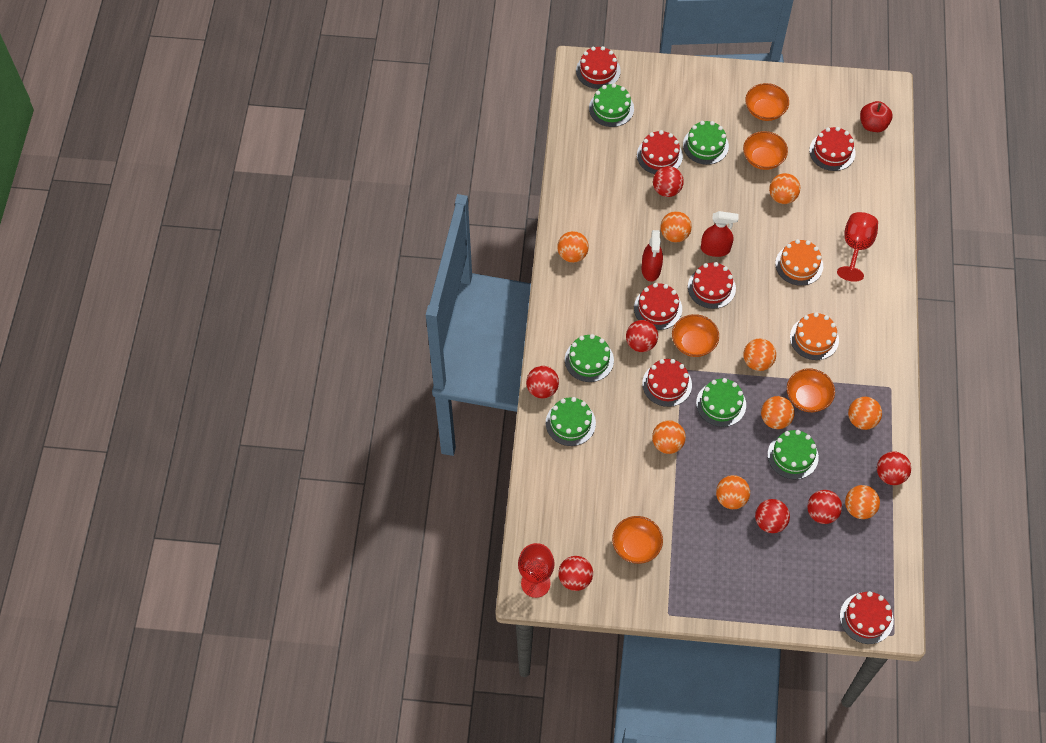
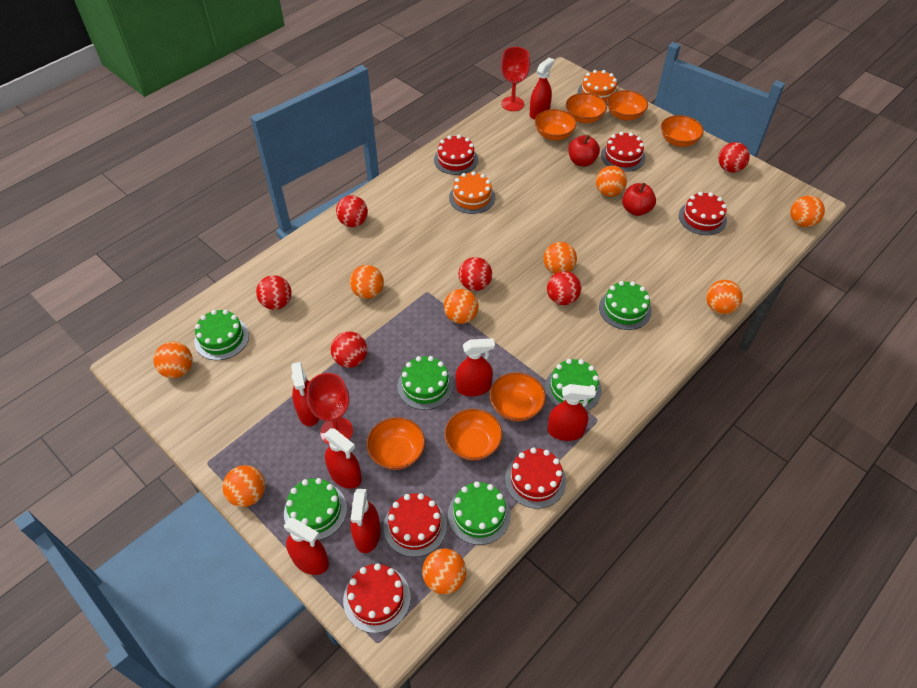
orange bowl: 5 -> 7
red apple: 1 -> 2
red ball: 7 -> 6
red cake: 7 -> 6
red spray bottle: 2 -> 7

